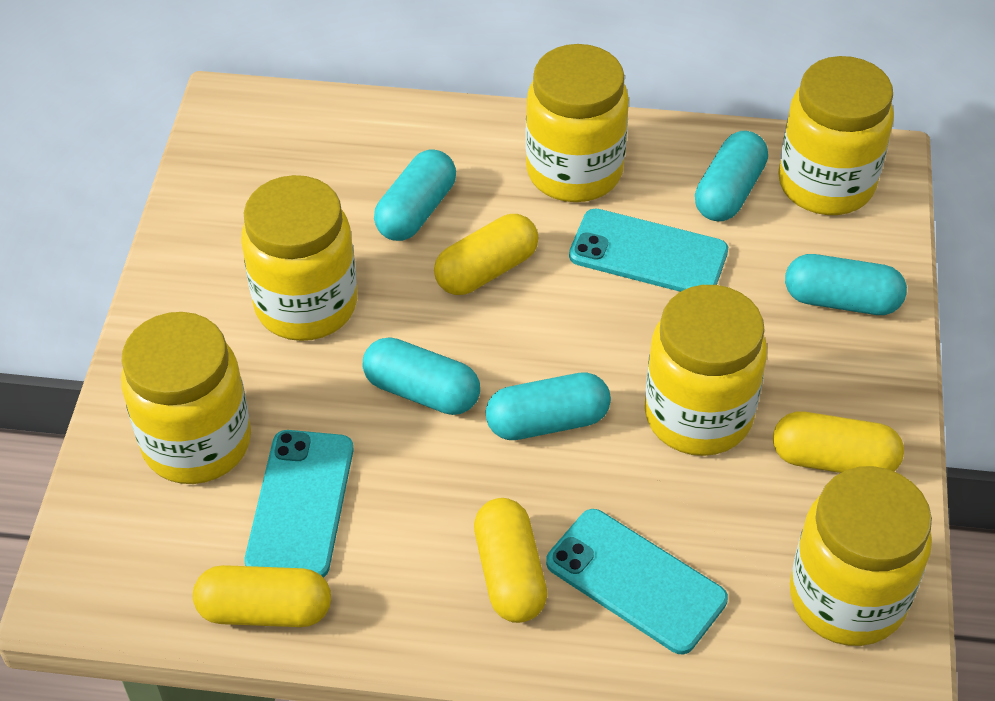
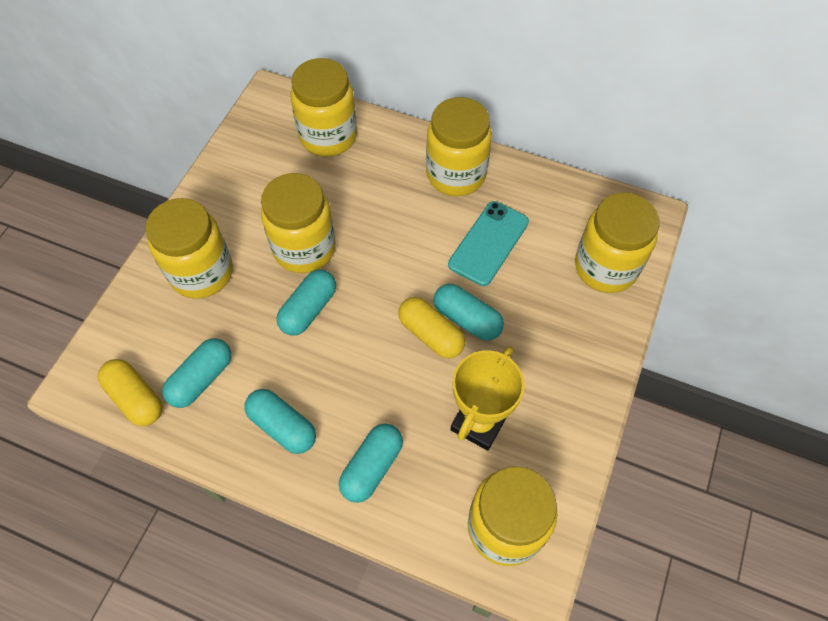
turquoise phone: 3 -> 1
yellow capsule: 4 -> 2
yellow trophy: 0 -> 1

